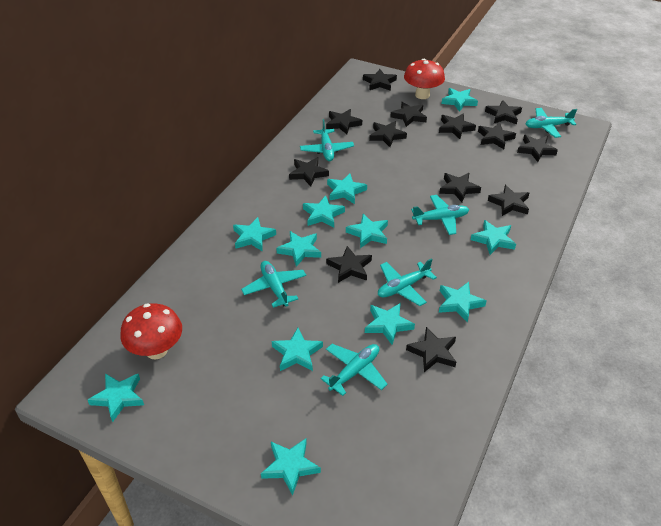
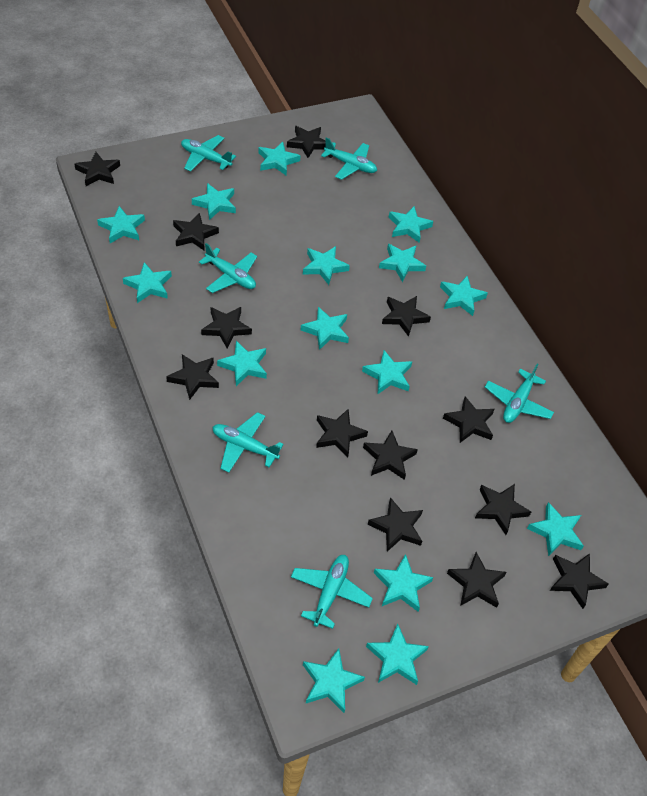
red mushroom: 2 -> 0
turquoise star: 12 -> 15

